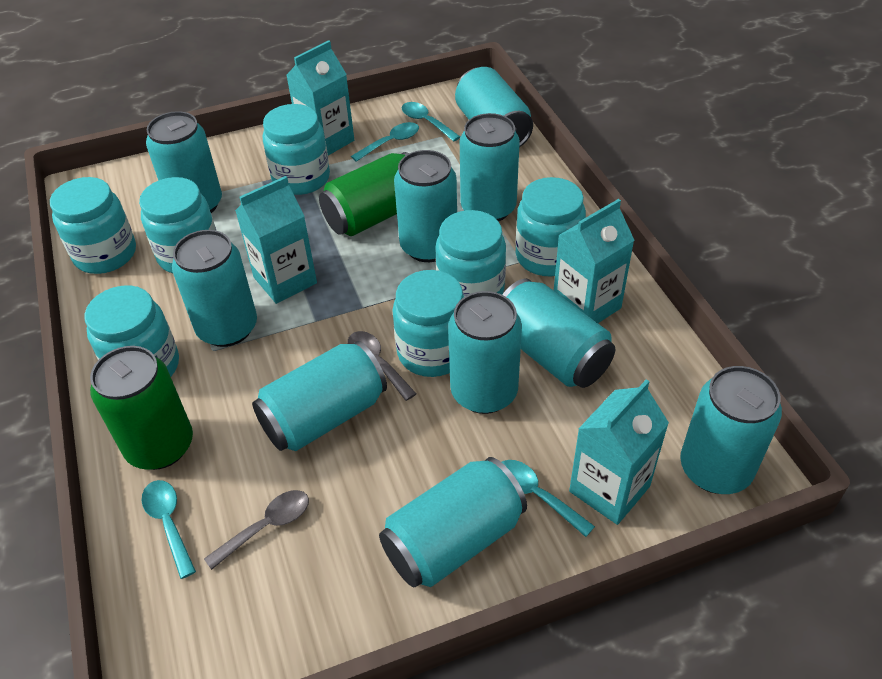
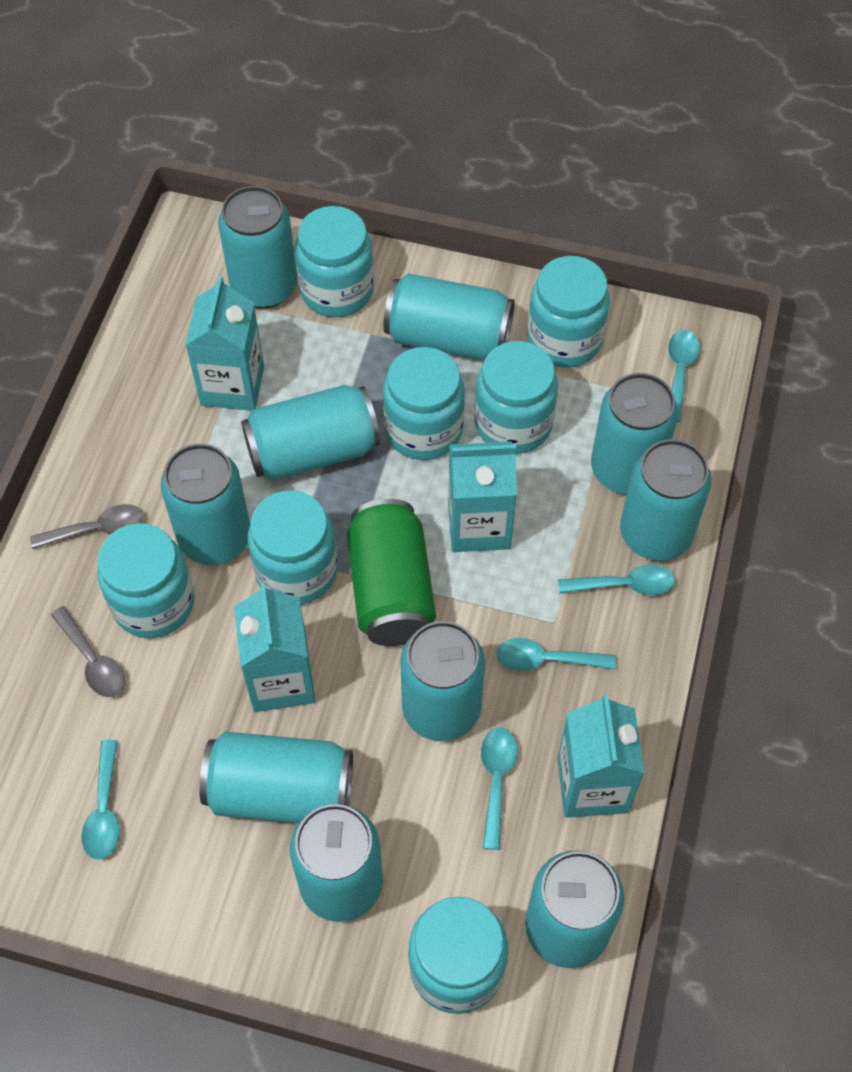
green can: 2 -> 1
turquoise spoon: 4 -> 5

